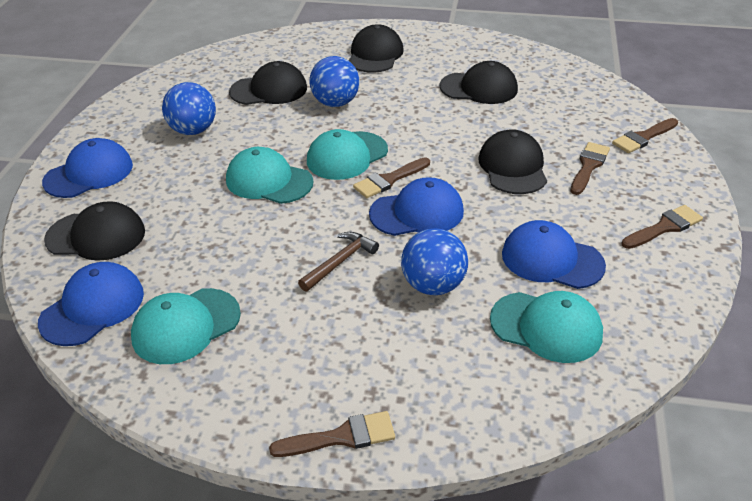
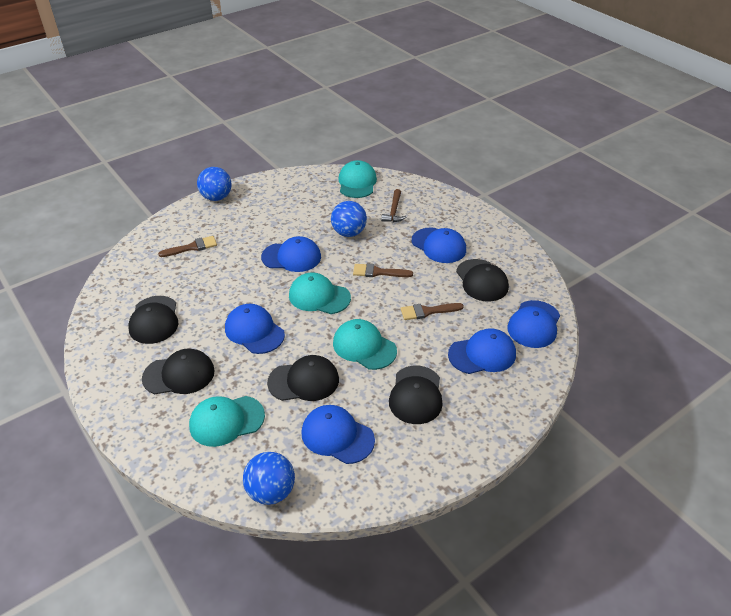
blue cap: 4 -> 6
brown brush: 5 -> 3

